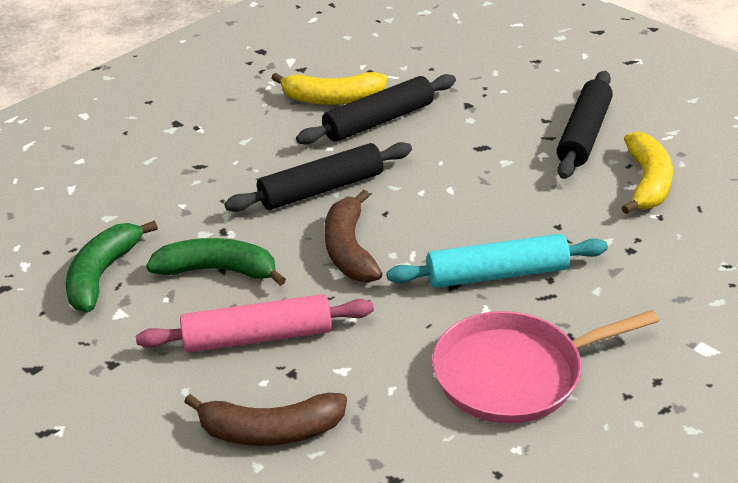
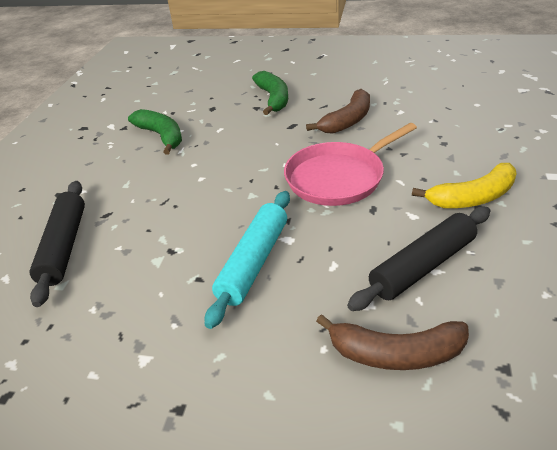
black rolling pin: 3 -> 2
pink rolling pin: 1 -> 0
yellow banana: 2 -> 1

